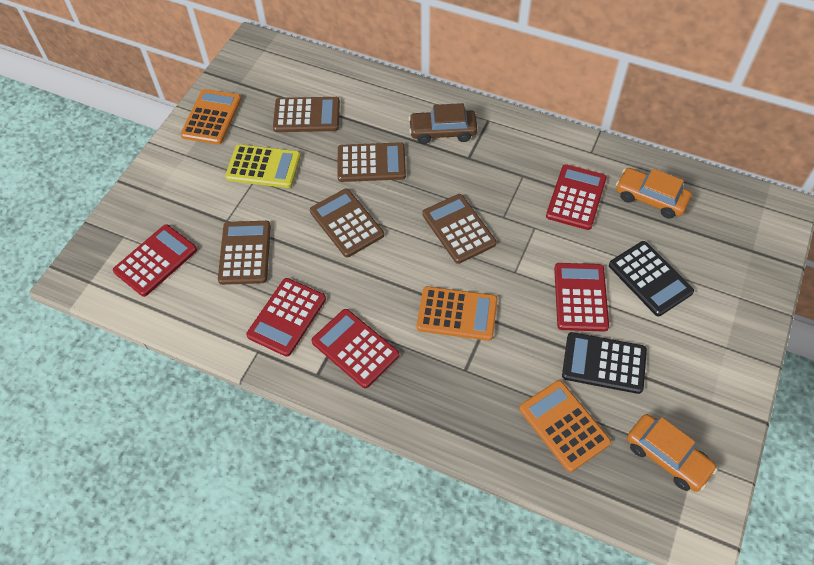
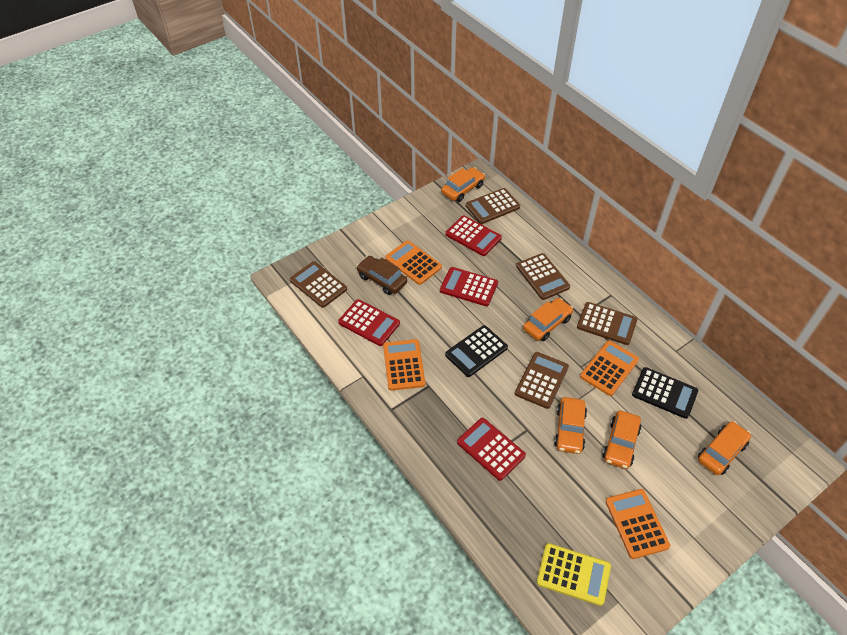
orange calculator: 3 -> 4
orange car: 2 -> 5
red calculator: 5 -> 4

